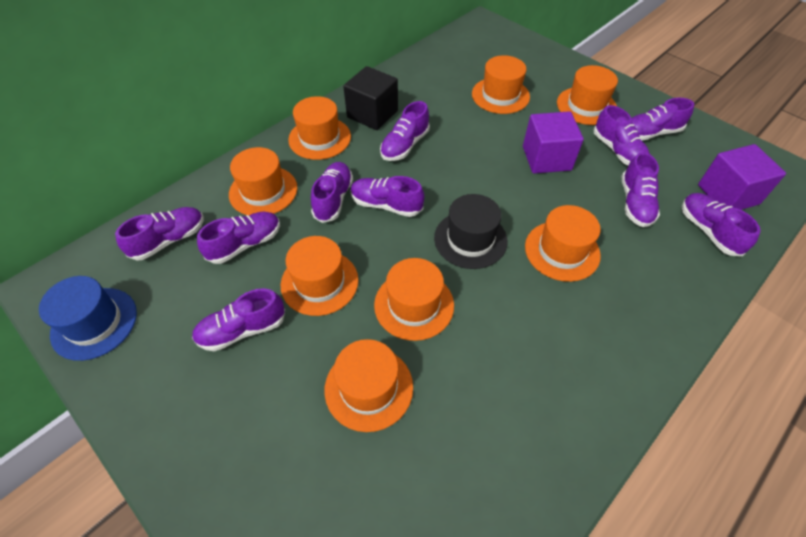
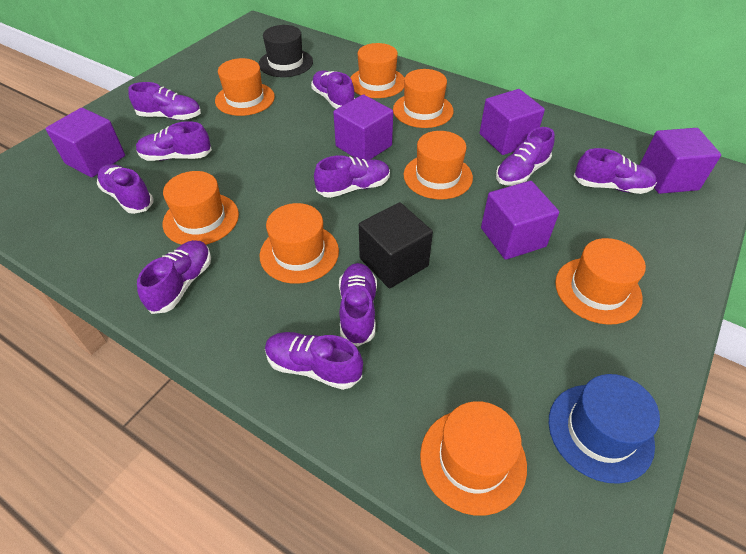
purple cube: 2 -> 5

